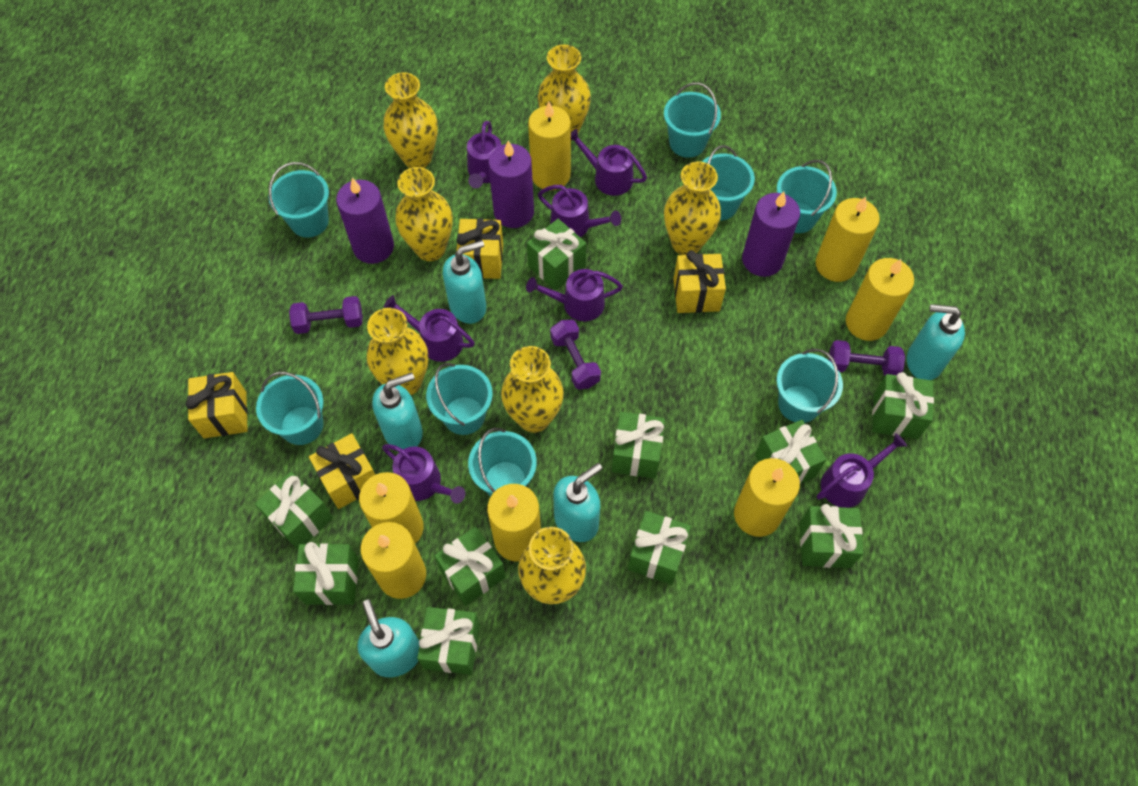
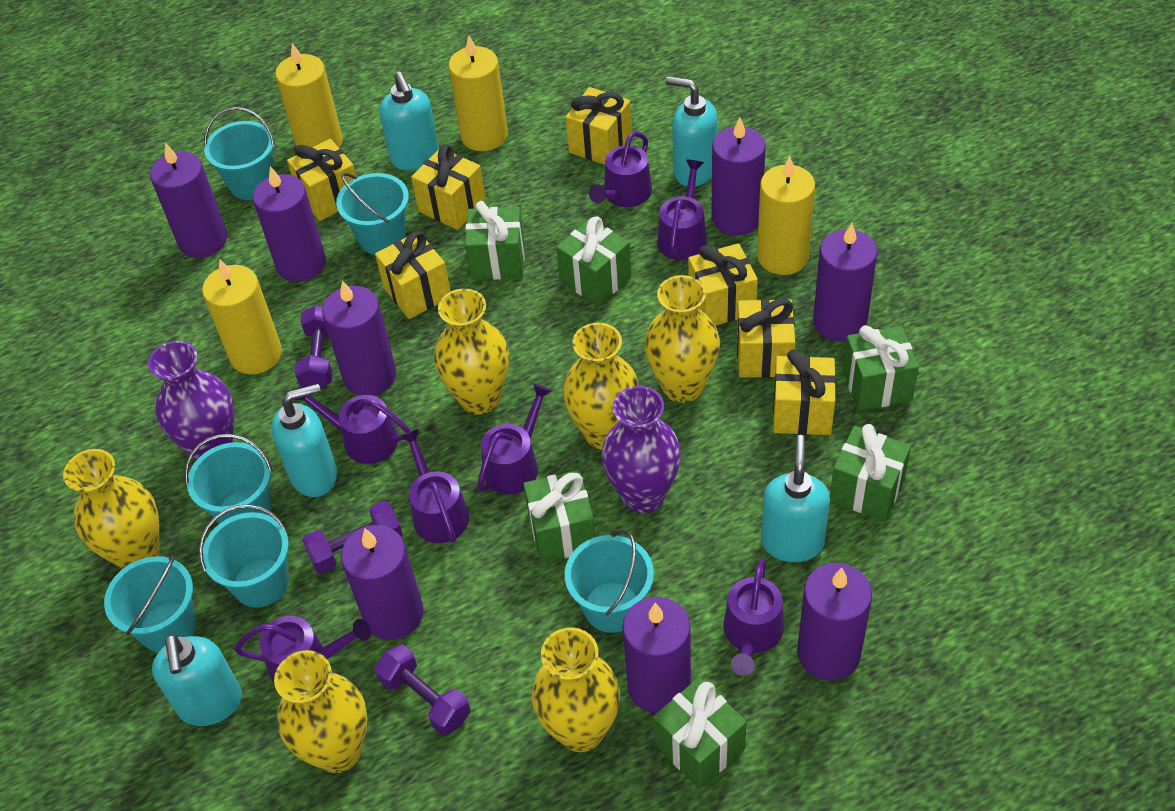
green gift: 10 -> 6
purple candle: 3 -> 8
purple vase: 0 -> 2
turquoise bucket: 8 -> 6
yellow candle: 7 -> 4
yellow gift: 4 -> 7
yellow vase: 7 -> 6

